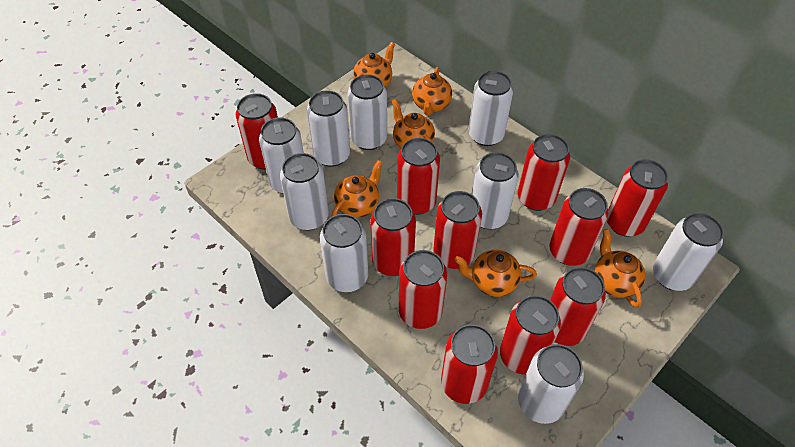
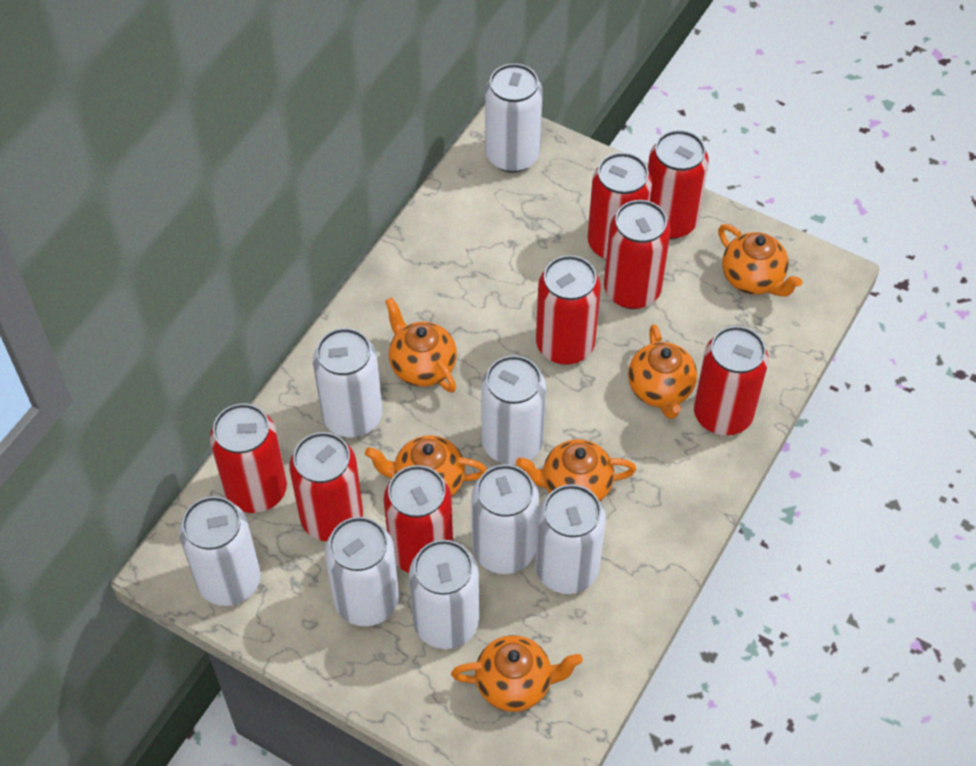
red can: 11 -> 8
white can: 9 -> 8

